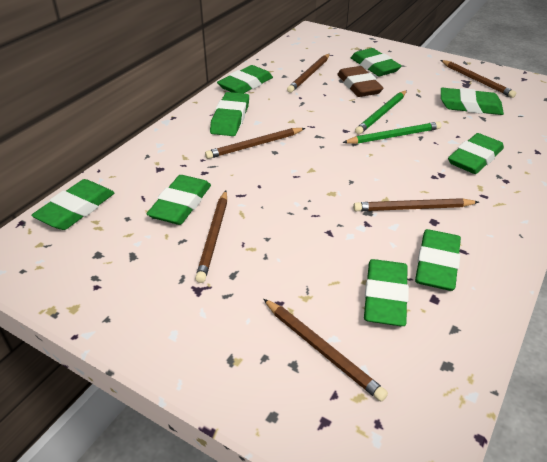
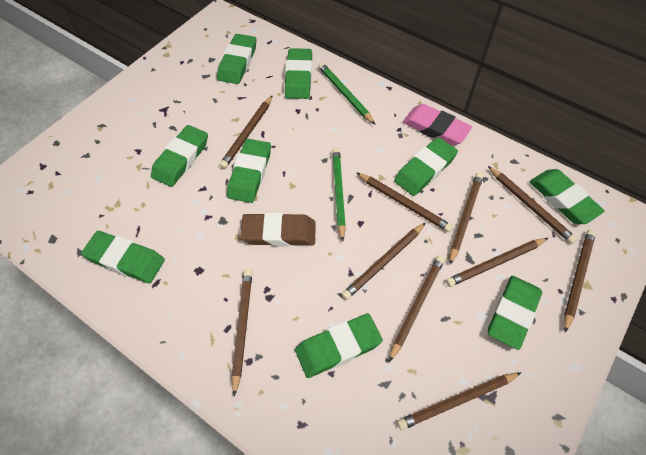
brown pencil: 6 -> 10
pink eraser: 0 -> 1

